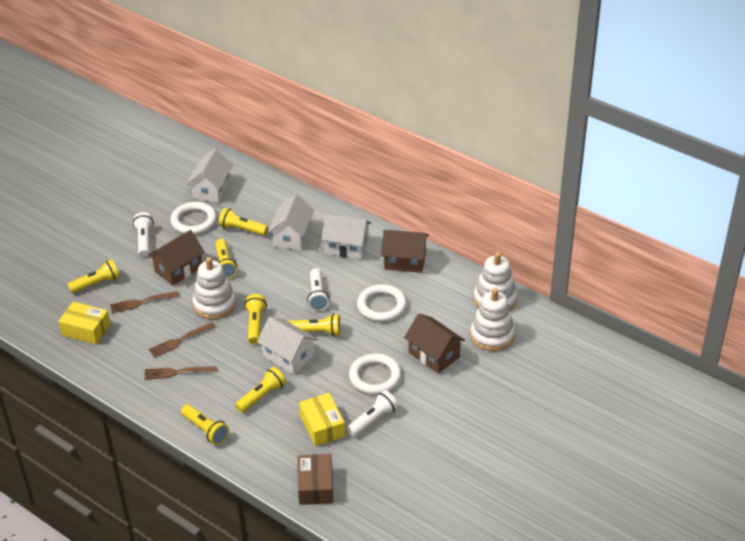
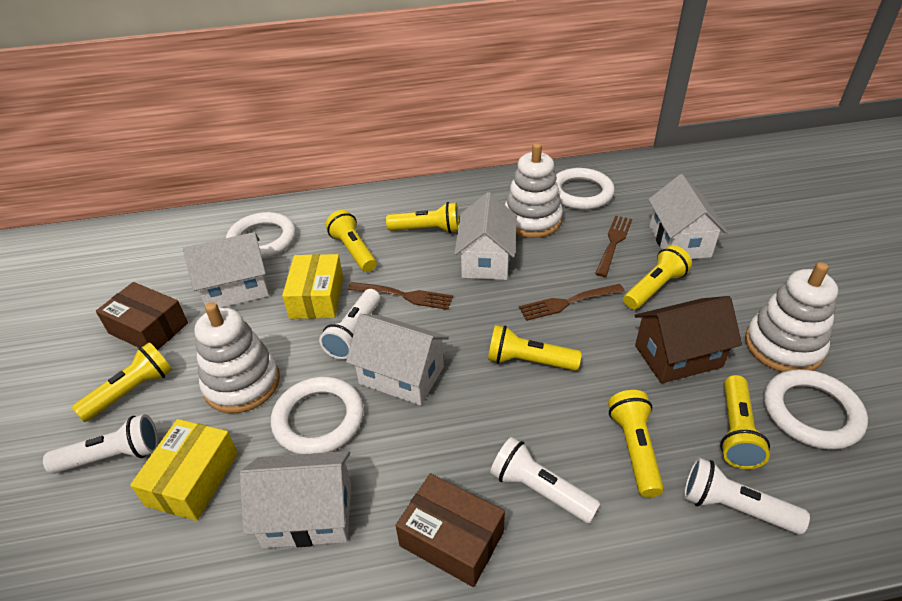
brown box: 1 -> 2
brown house: 3 -> 1
white flashlight: 3 -> 4
white house: 4 -> 5
white ring: 3 -> 4

